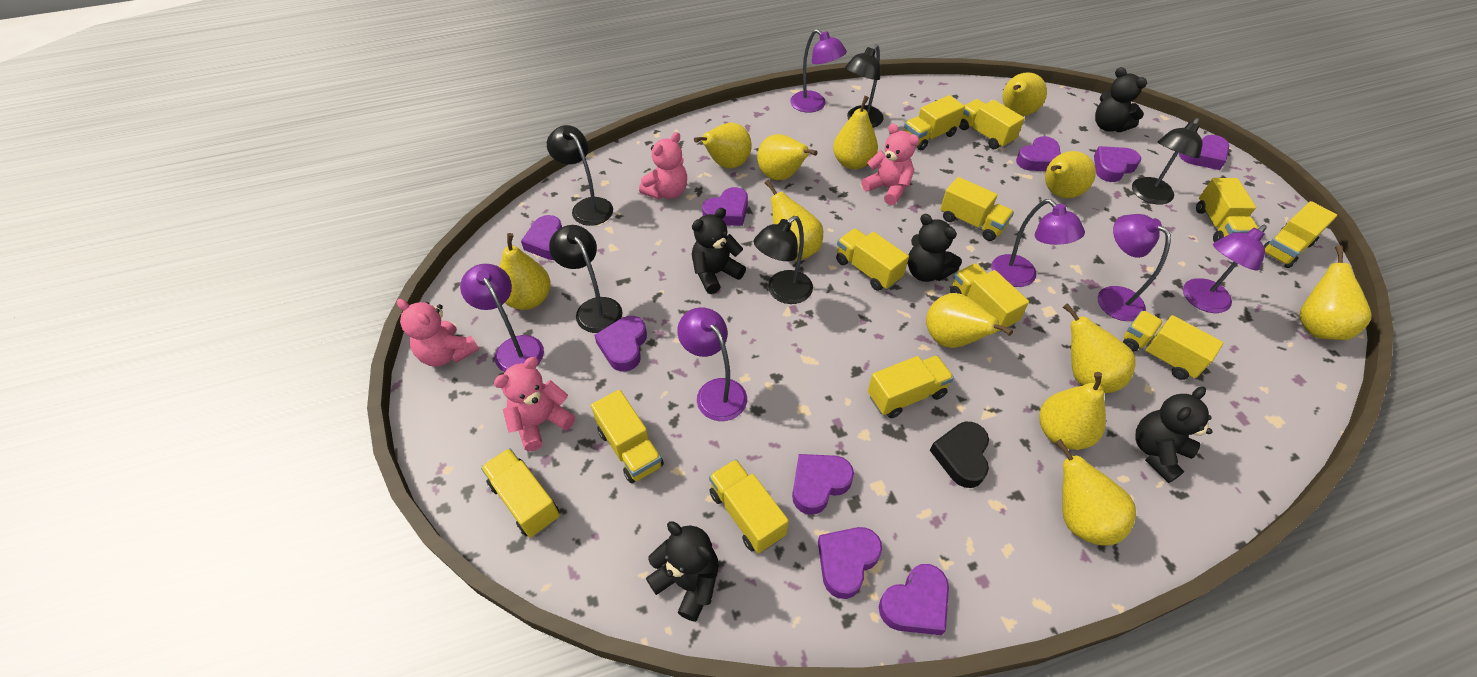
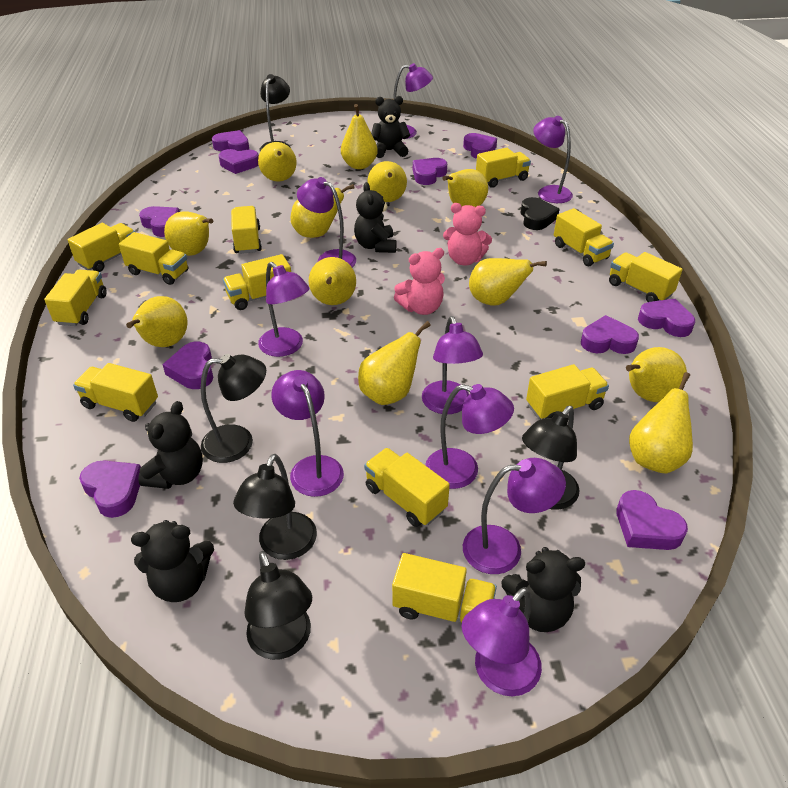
pink teddy bear: 4 -> 2
purple heart: 9 -> 10
purple lamp: 6 -> 9

